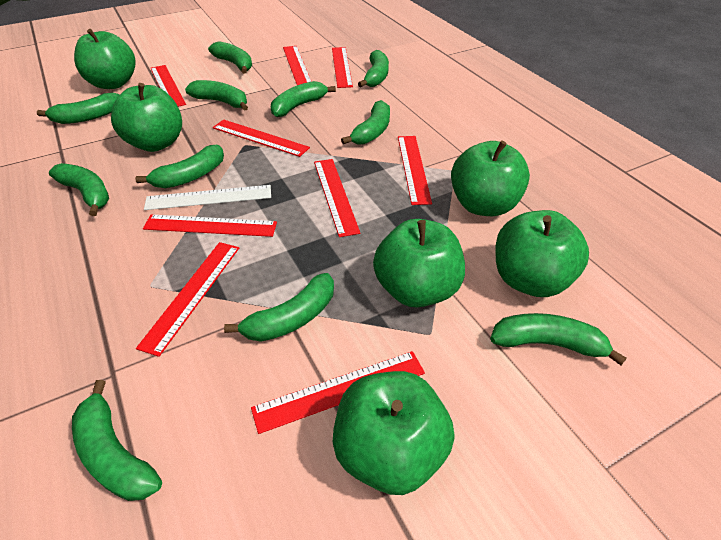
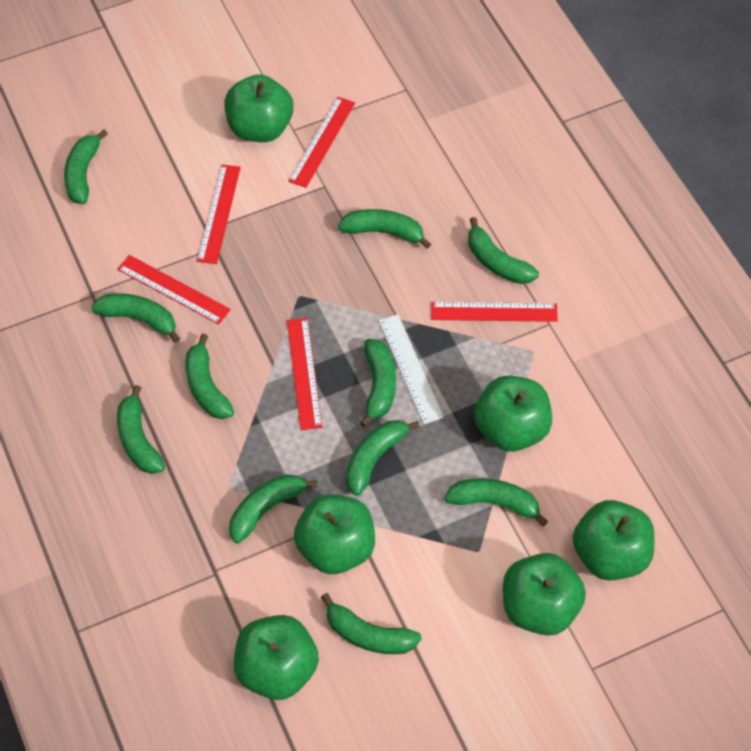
red ruler: 9 -> 5

